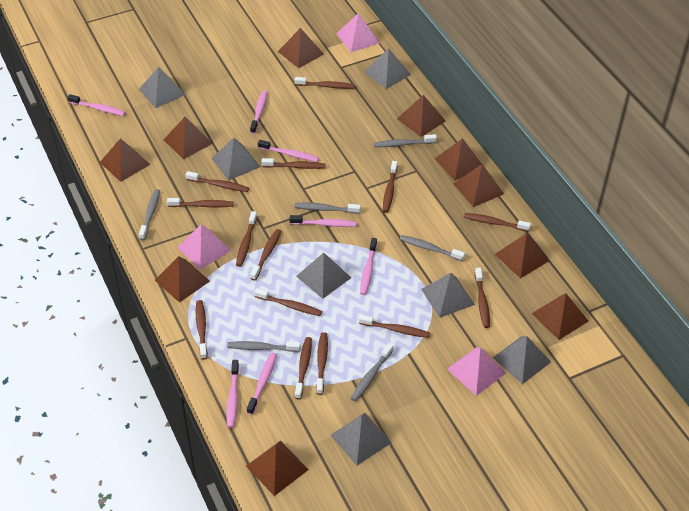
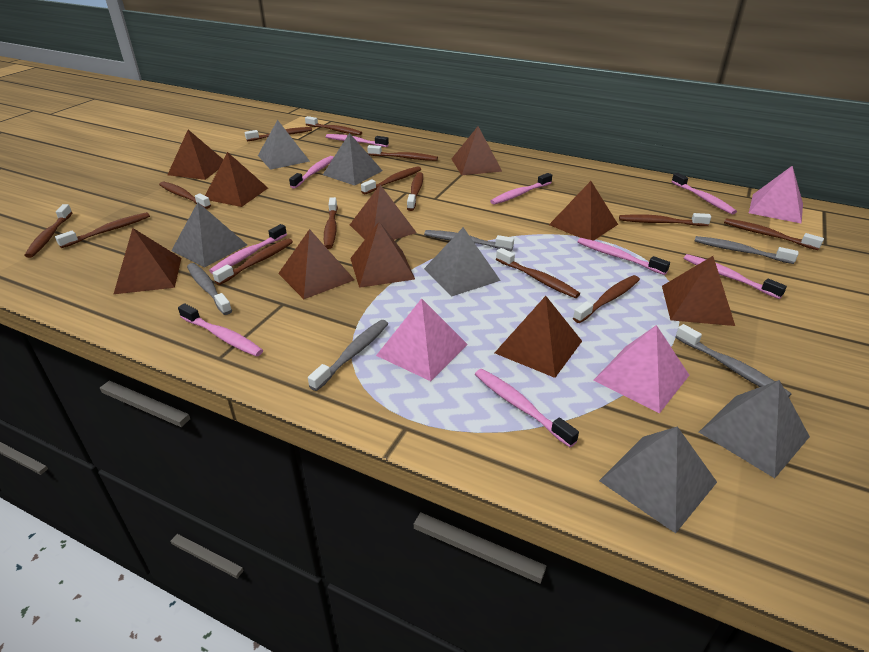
grey pyramid: 7 -> 6
grey toothbrush: 6 -> 5
pink toothbrush: 7 -> 9

